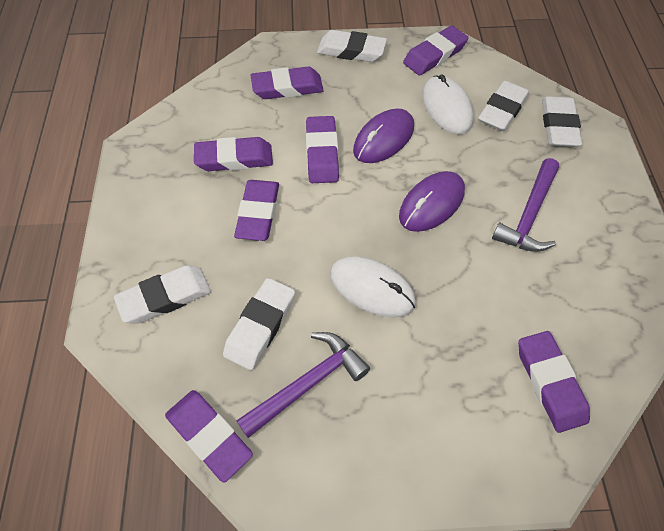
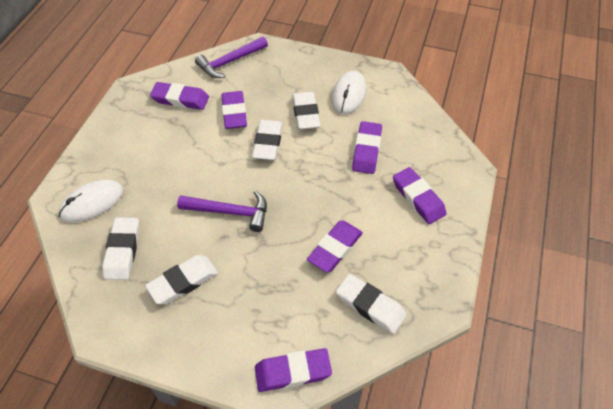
purple eraser: 7 -> 6
purple mouse: 2 -> 0

